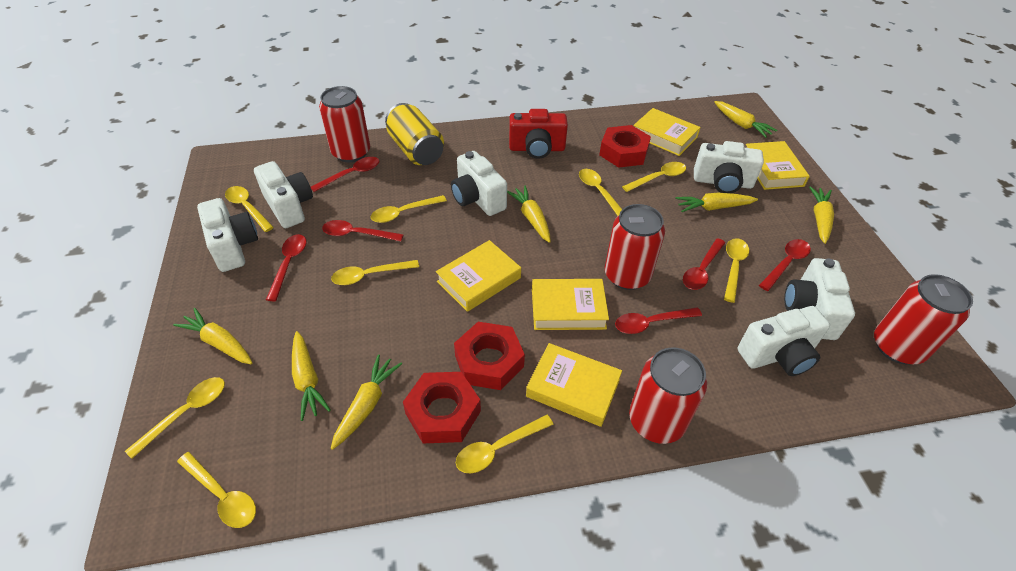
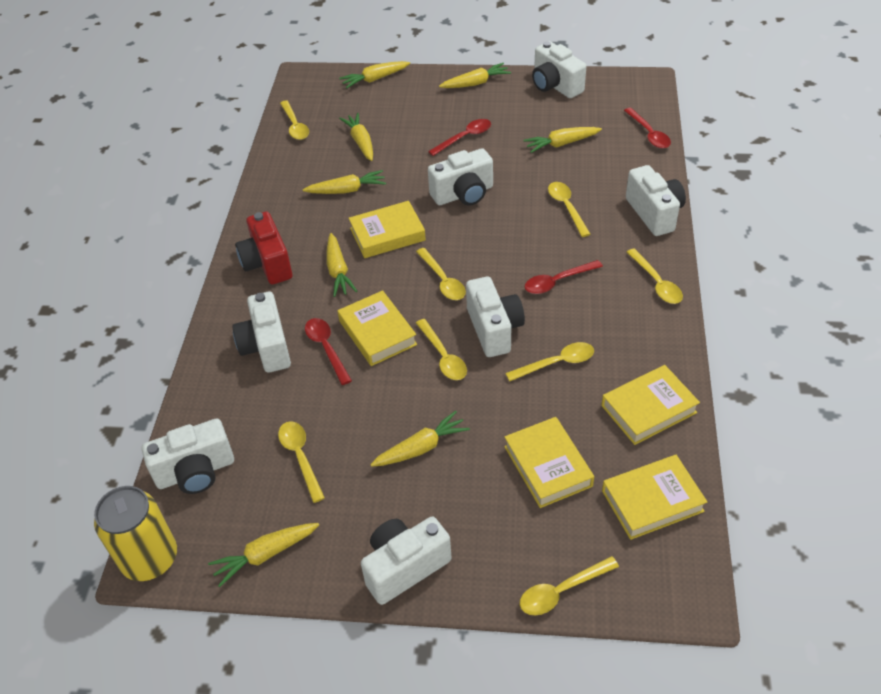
red can: 4 -> 0
red nut: 3 -> 0
red spoon: 6 -> 4
white camera: 6 -> 7
yellow carrot: 7 -> 8
yellow spoon: 9 -> 8

